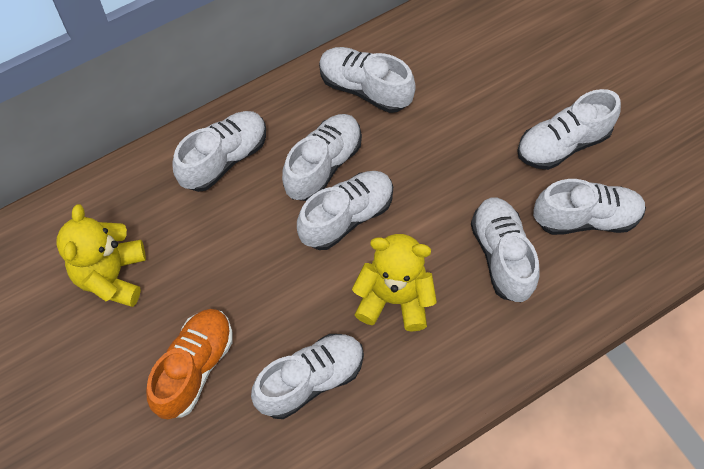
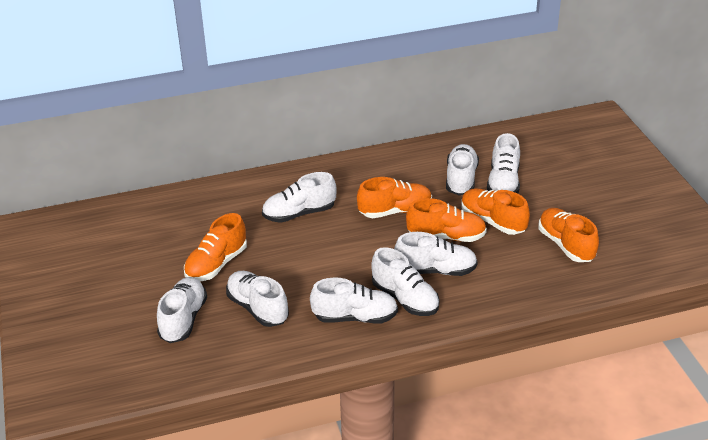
orange shoe: 1 -> 5
yellow teddy bear: 2 -> 0

